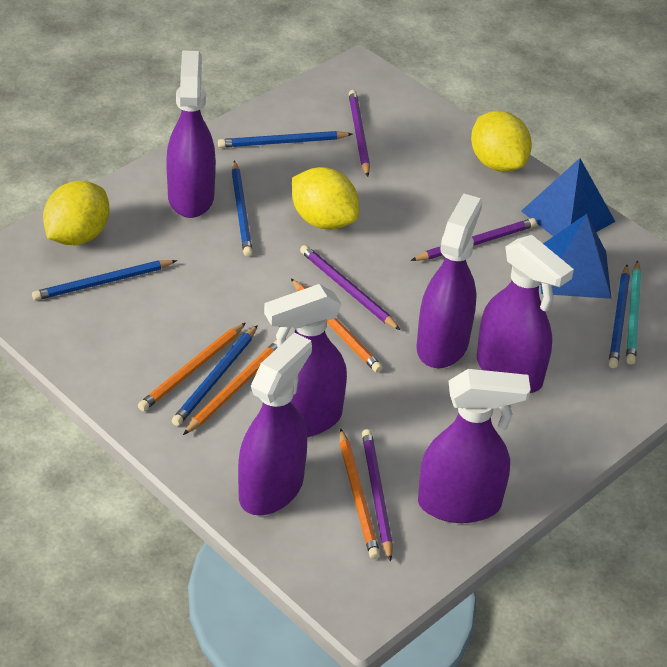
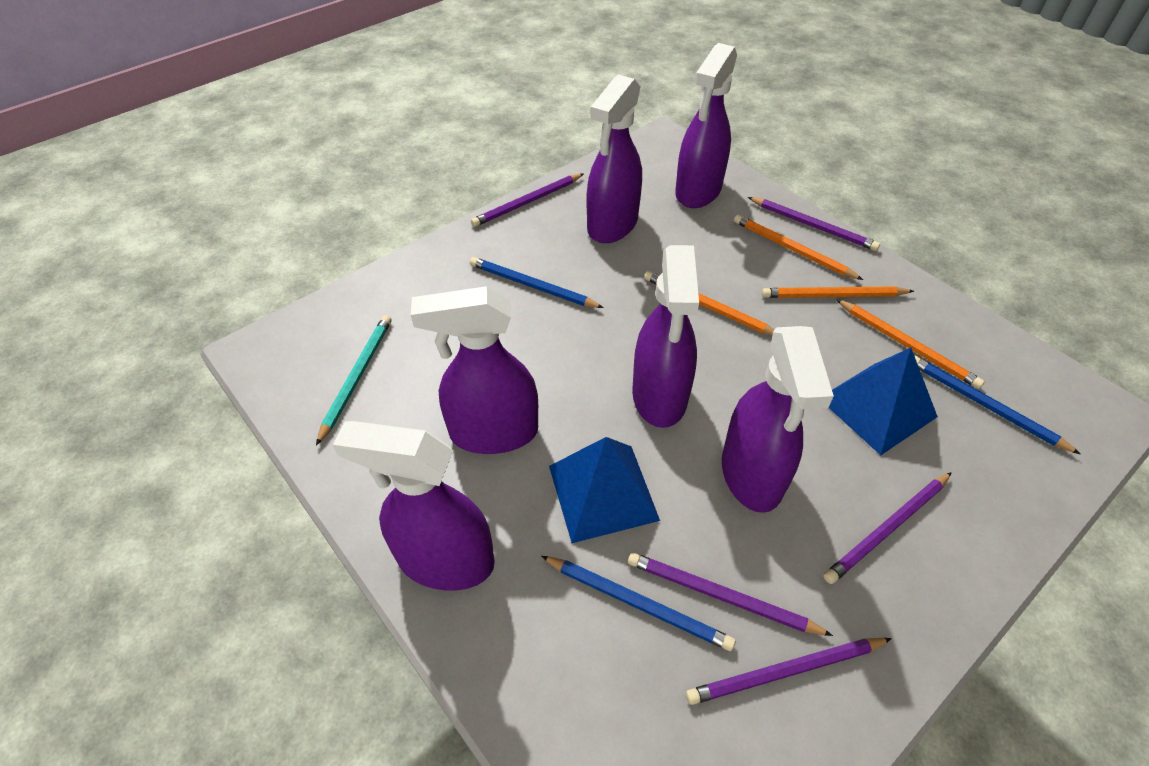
blue pencil: 5 -> 3
purple pencil: 4 -> 5
yellow lemon: 3 -> 0

